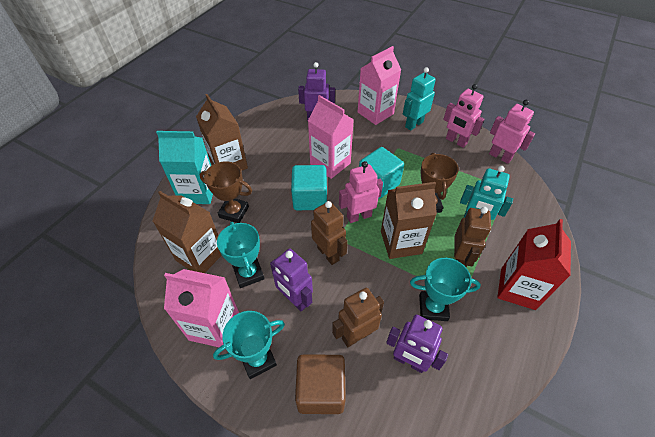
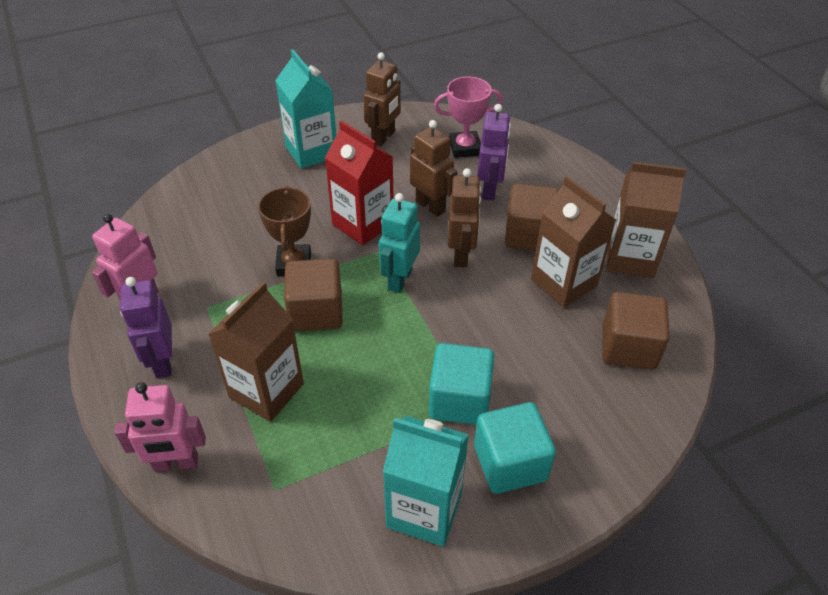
brown cube: 1 -> 3
brown trophy: 2 -> 1
pink carton: 3 -> 0
pink robot: 3 -> 2
pink trophy: 0 -> 1
purple robot: 3 -> 2
turquoise carton: 1 -> 2
turquoise robot: 2 -> 1
turquoise trophy: 3 -> 0

